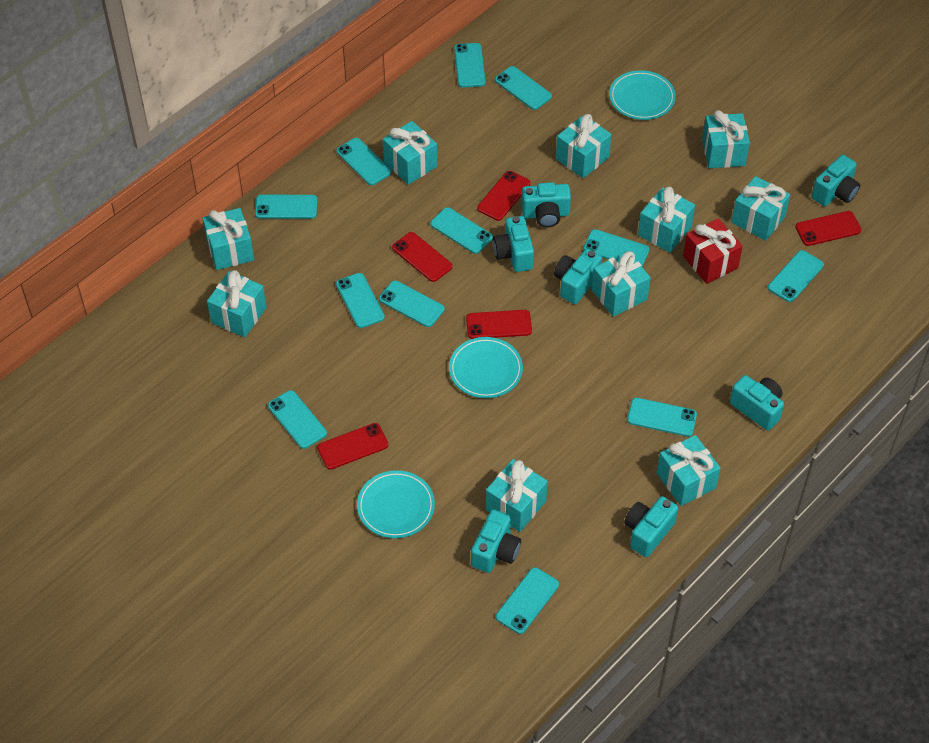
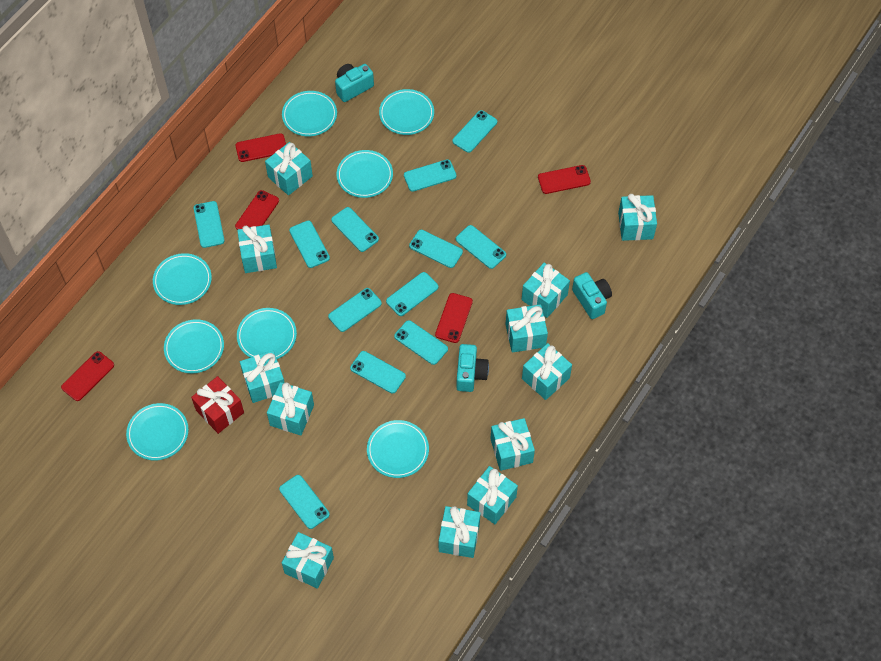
turquoise camera: 7 -> 3
turquoise gift: 10 -> 12
turquoise plate: 3 -> 8

